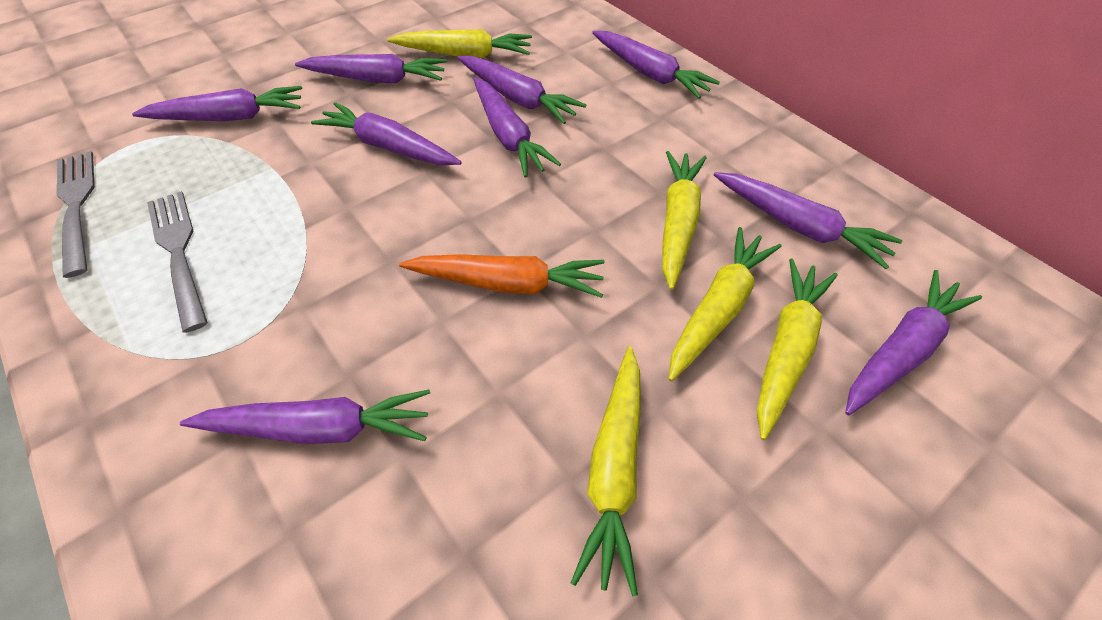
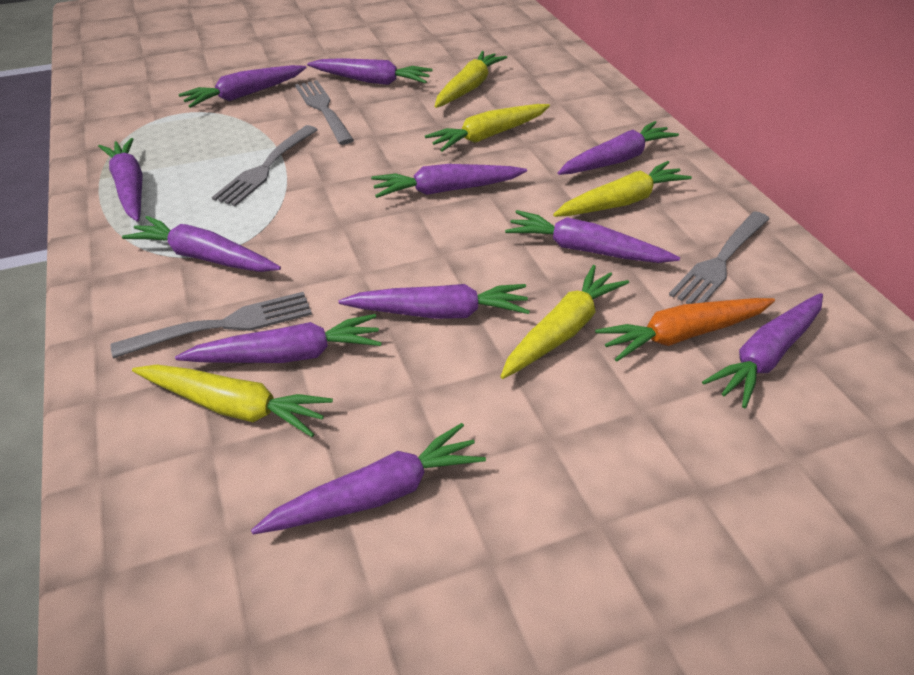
grey fork: 2 -> 4
purple carrot: 9 -> 11

